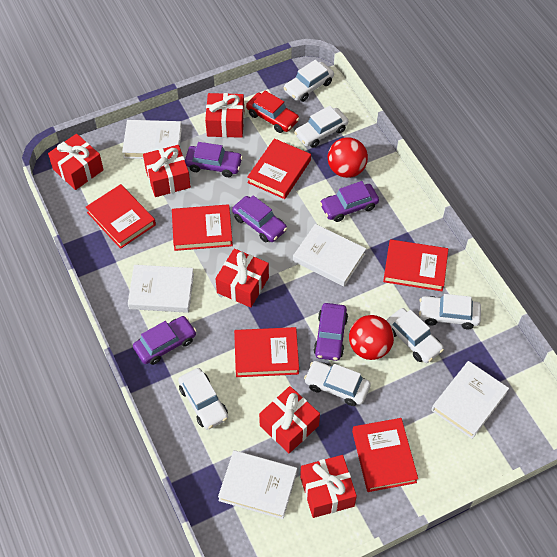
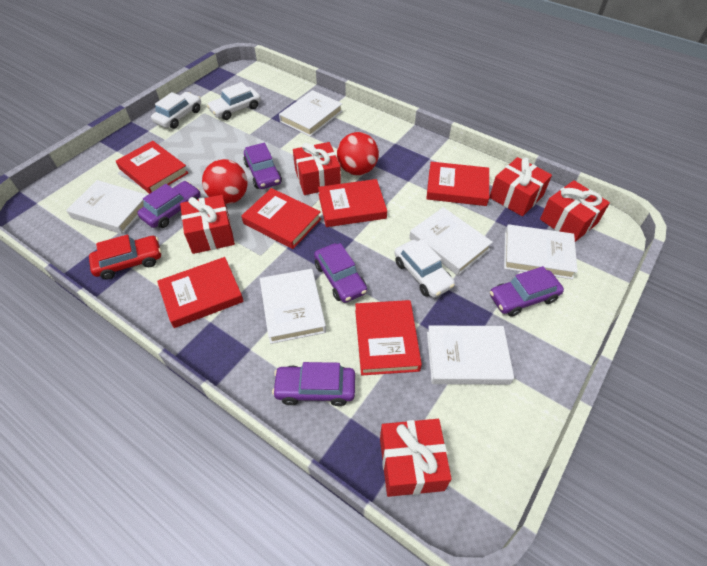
red gift: 6 -> 5
white book: 5 -> 6
white car: 6 -> 3

